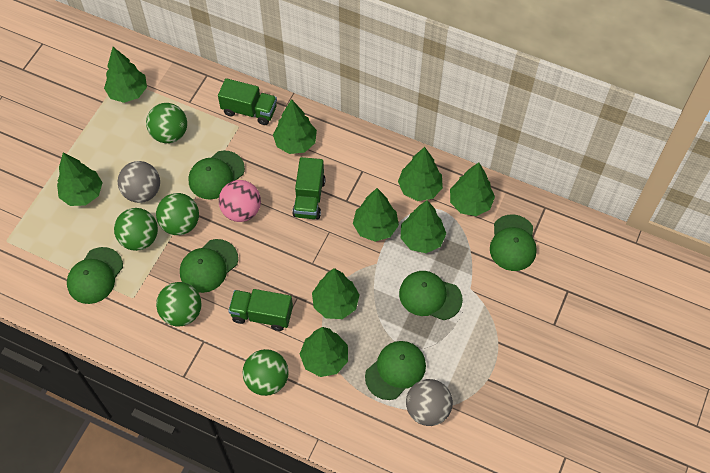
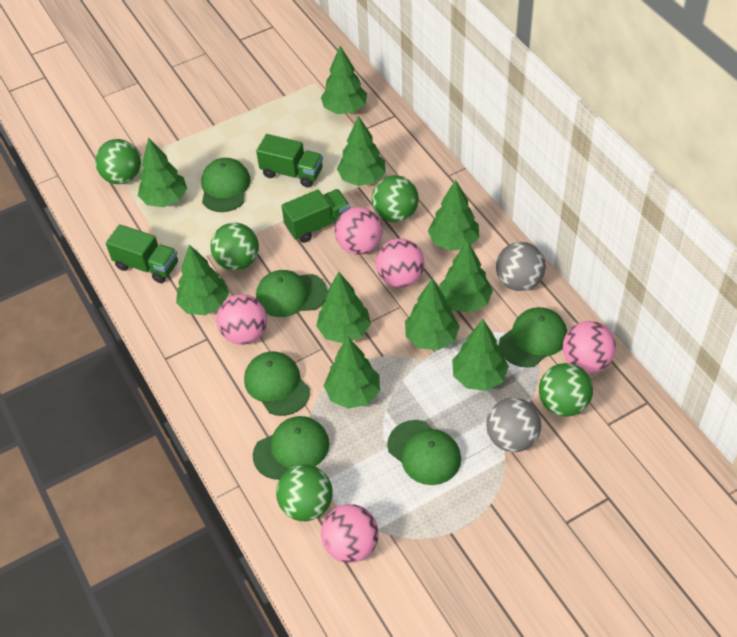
green tree: 9 -> 10
pink ball: 1 -> 5

